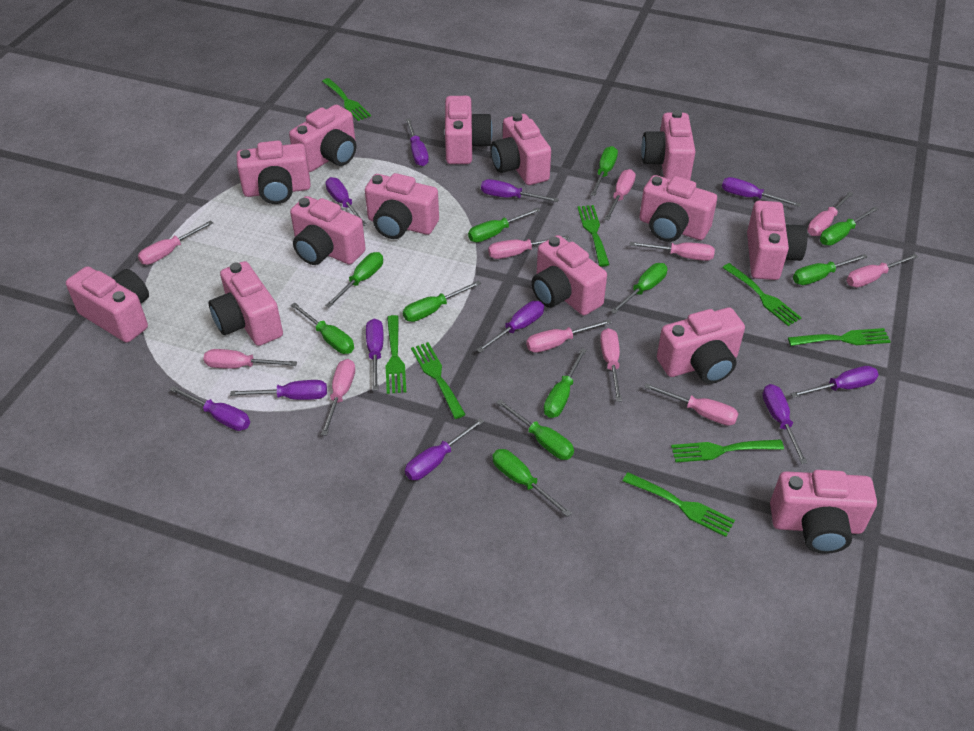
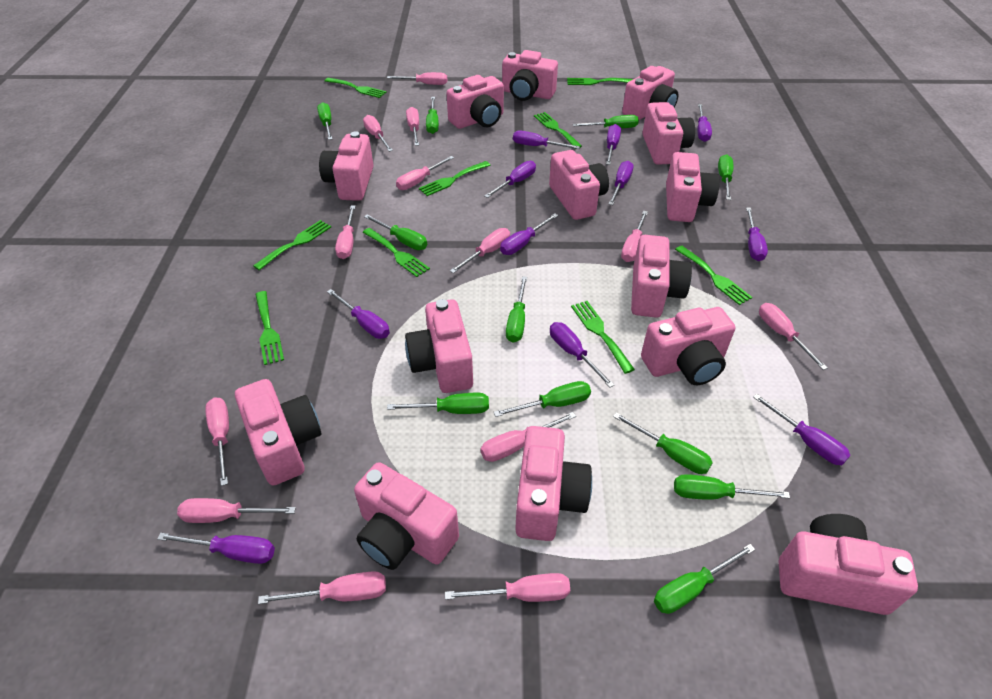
green fork: 8 -> 9
pink screwdriver: 11 -> 13

